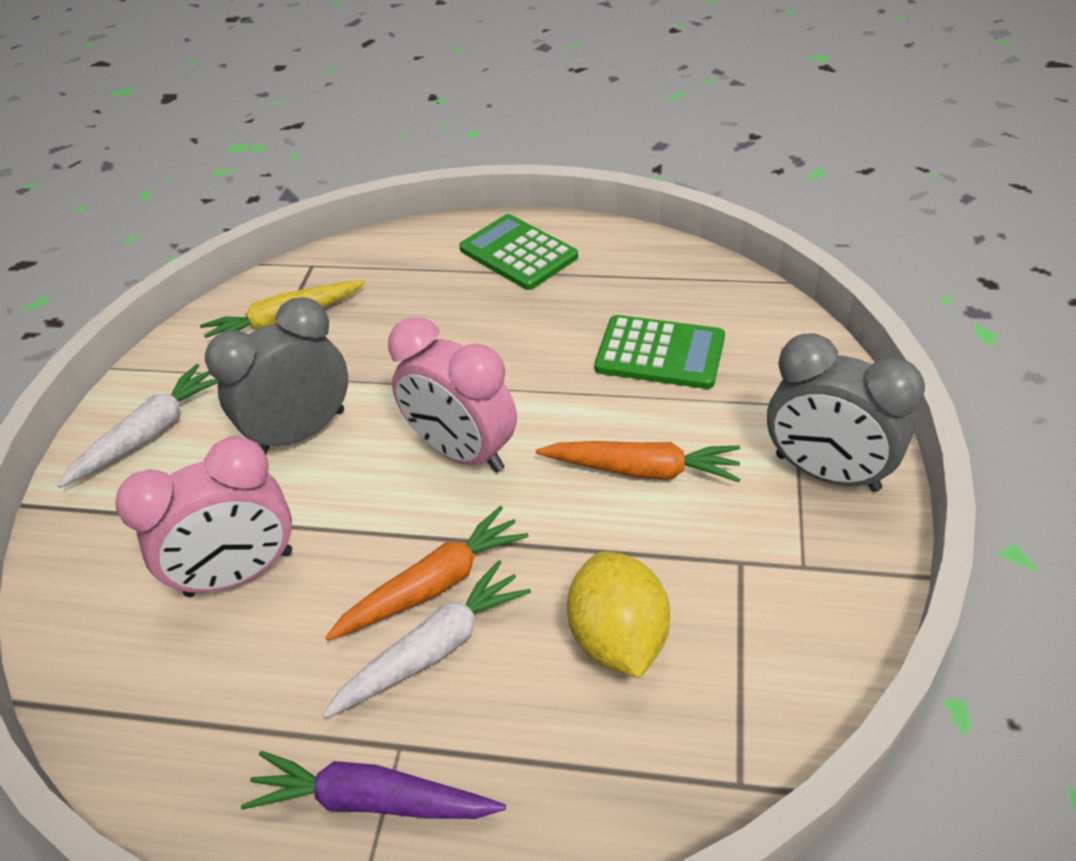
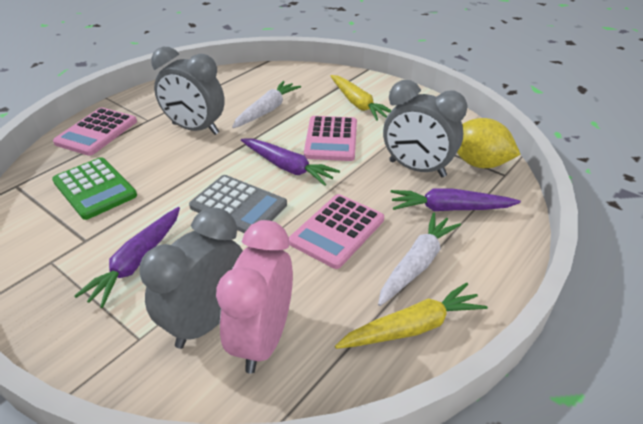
green calculator: 2 -> 1
grey calculator: 0 -> 1
grey clock: 2 -> 3
orange carrot: 2 -> 0
pink calculator: 0 -> 3
pink clock: 2 -> 1
purple carrot: 1 -> 3
yellow carrot: 1 -> 2

